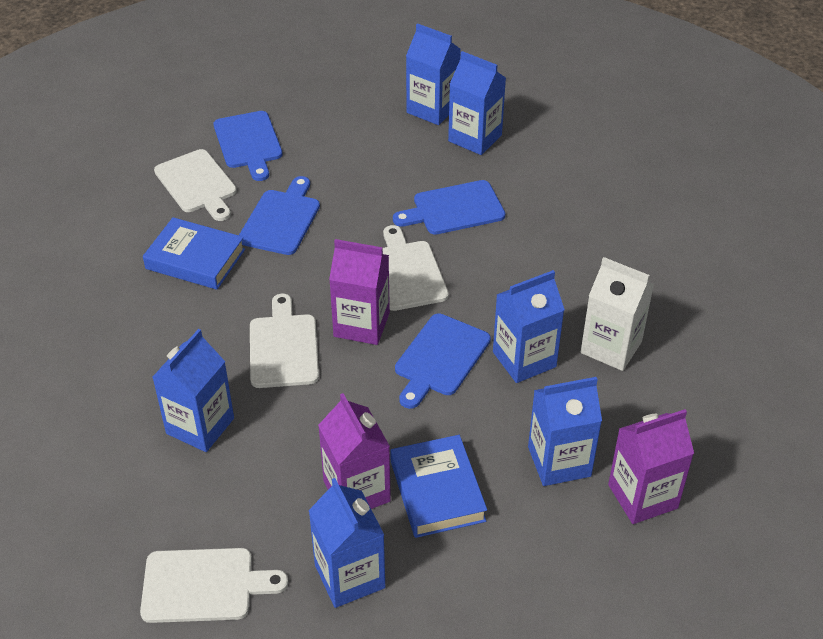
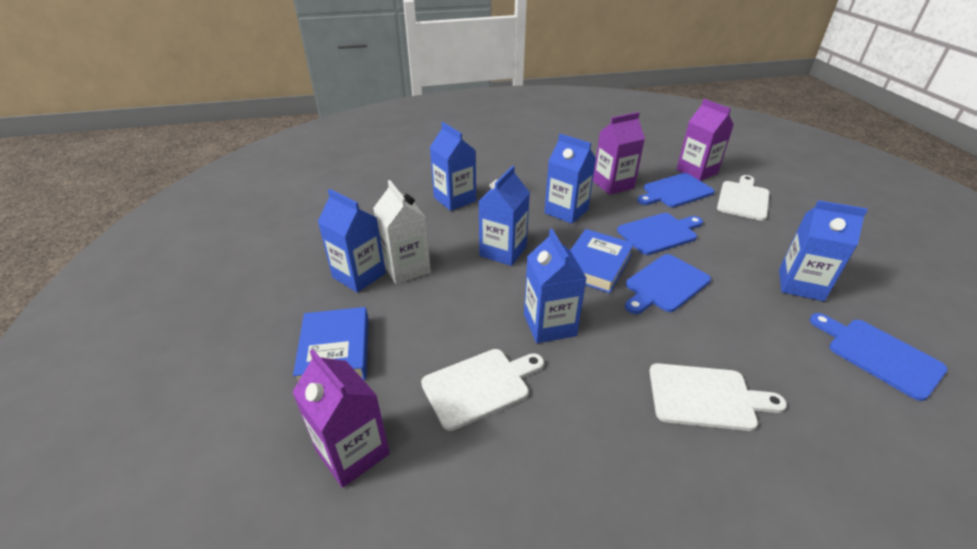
white cutting board: 4 -> 3

